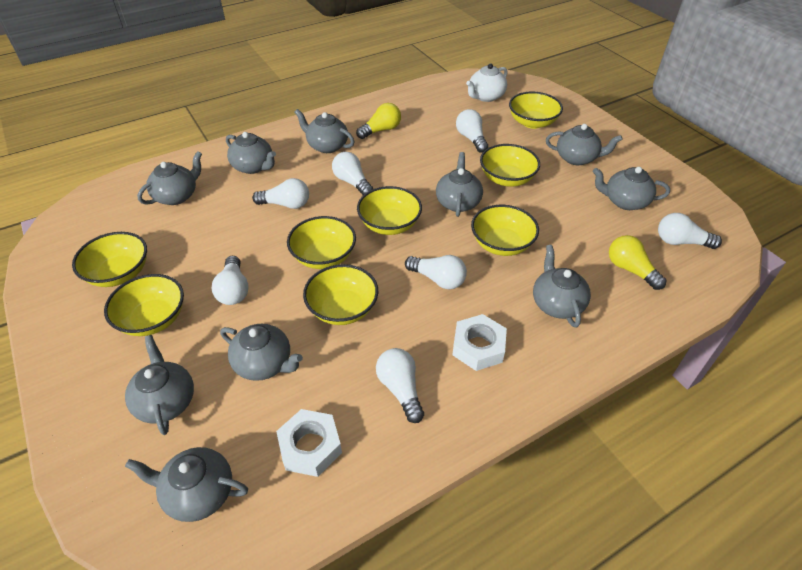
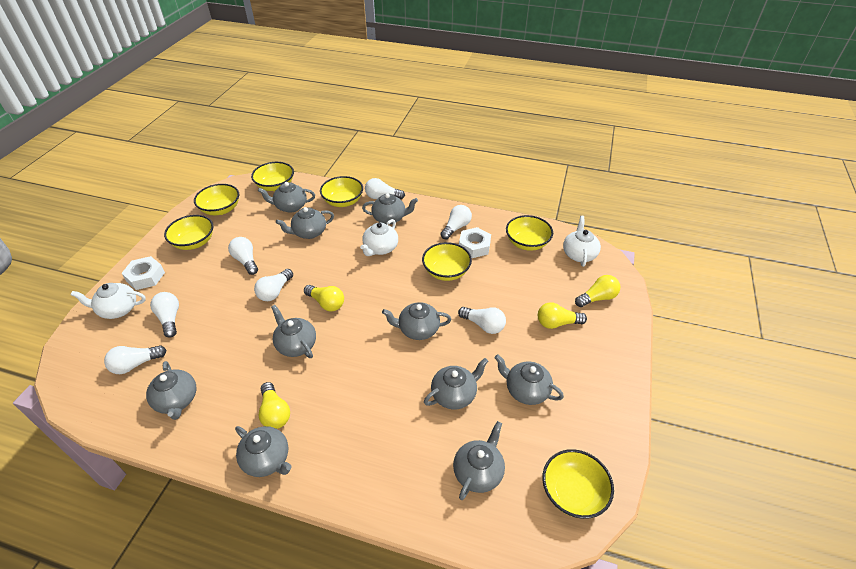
white teapot: 1 -> 3
yellow bowl: 8 -> 7
yellow light bulb: 2 -> 4

